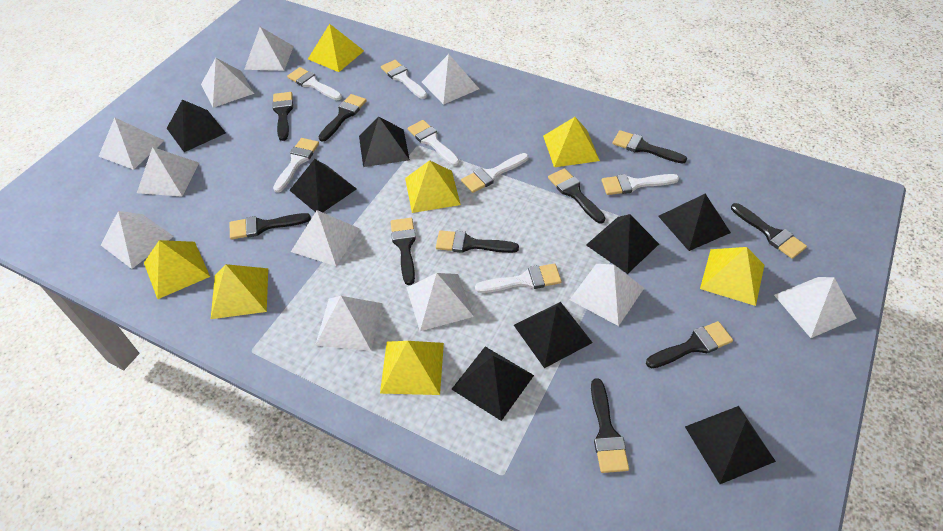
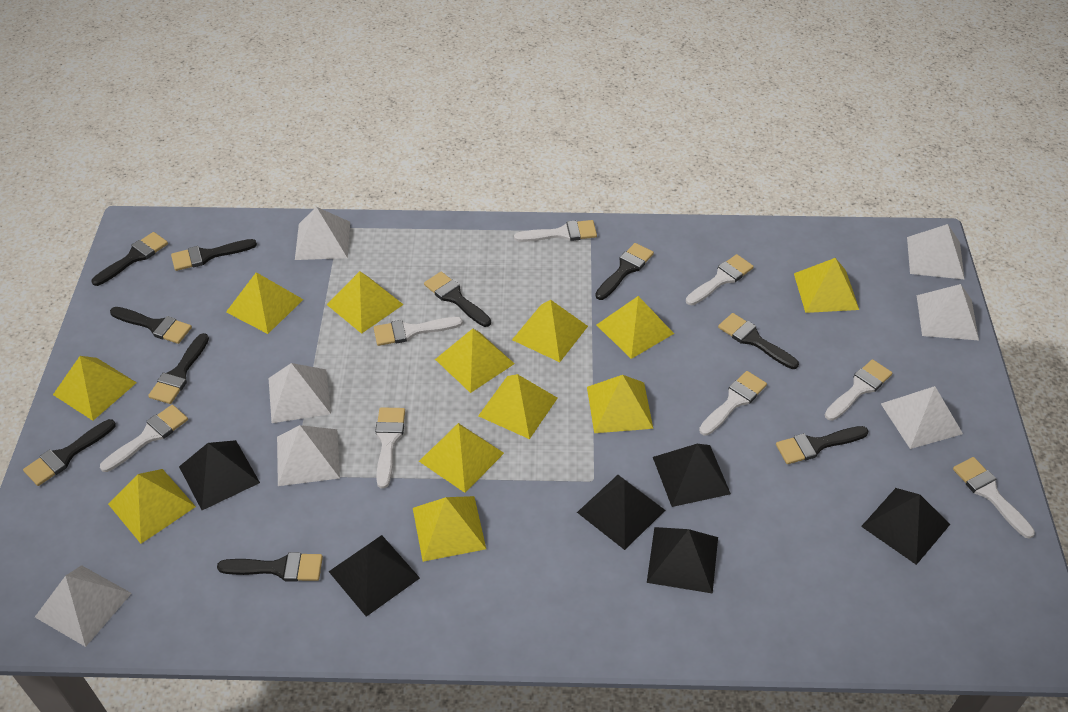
black pyramid: 8 -> 6
white brush: 7 -> 8
white pyramid: 11 -> 7
yellow pyramid: 7 -> 12

